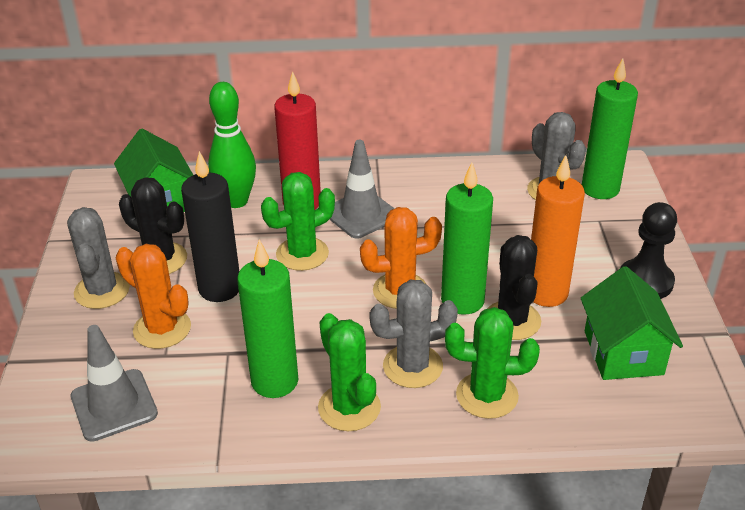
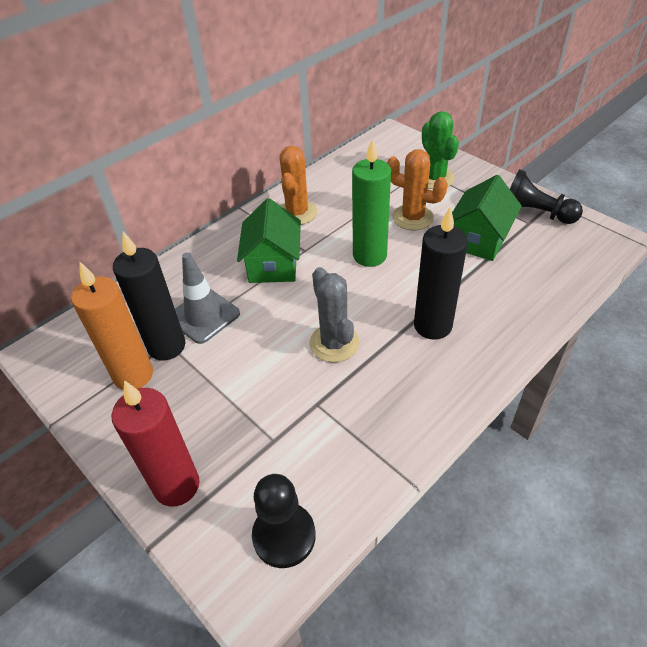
black cactus: 2 -> 0
black candle: 1 -> 2
black pawn: 1 -> 2
green bowling pin: 1 -> 0
green cactus: 3 -> 1
green candle: 3 -> 1
grey cactus: 3 -> 1
grey traffic cone: 2 -> 1

